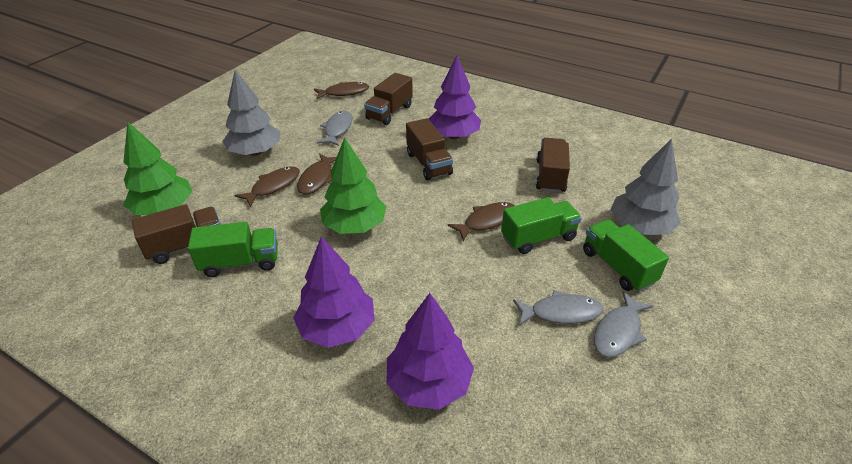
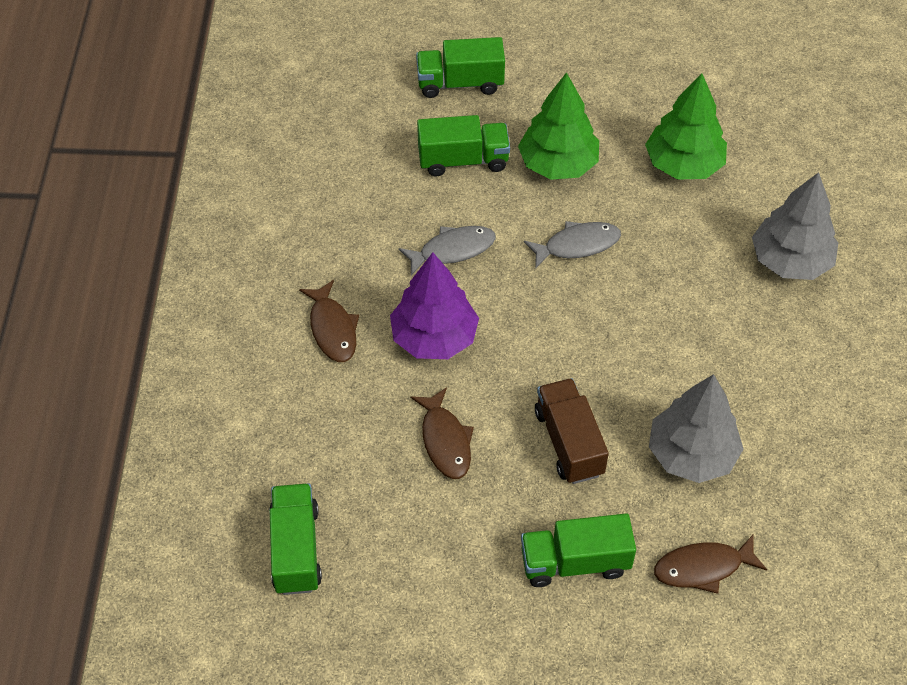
brown fish: 4 -> 3
brown truck: 4 -> 1
green truck: 3 -> 4
grey fish: 3 -> 2
purple tree: 3 -> 1

